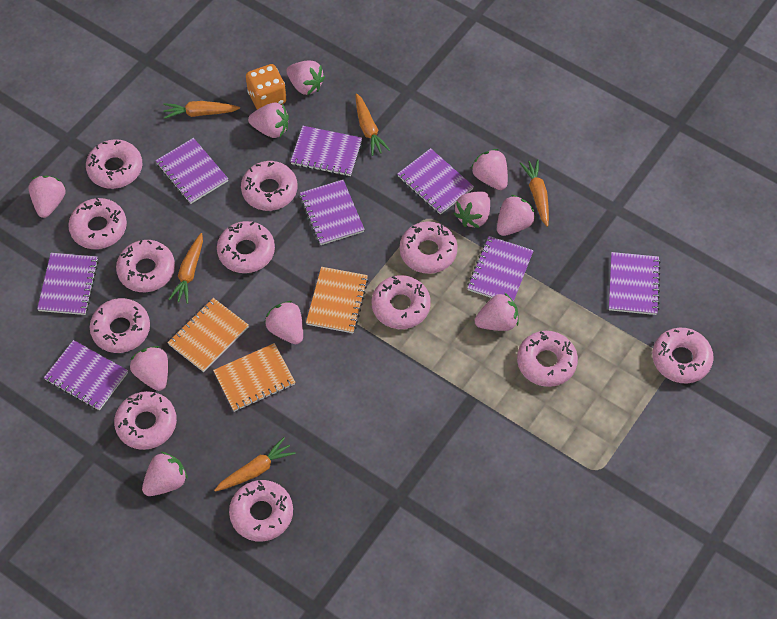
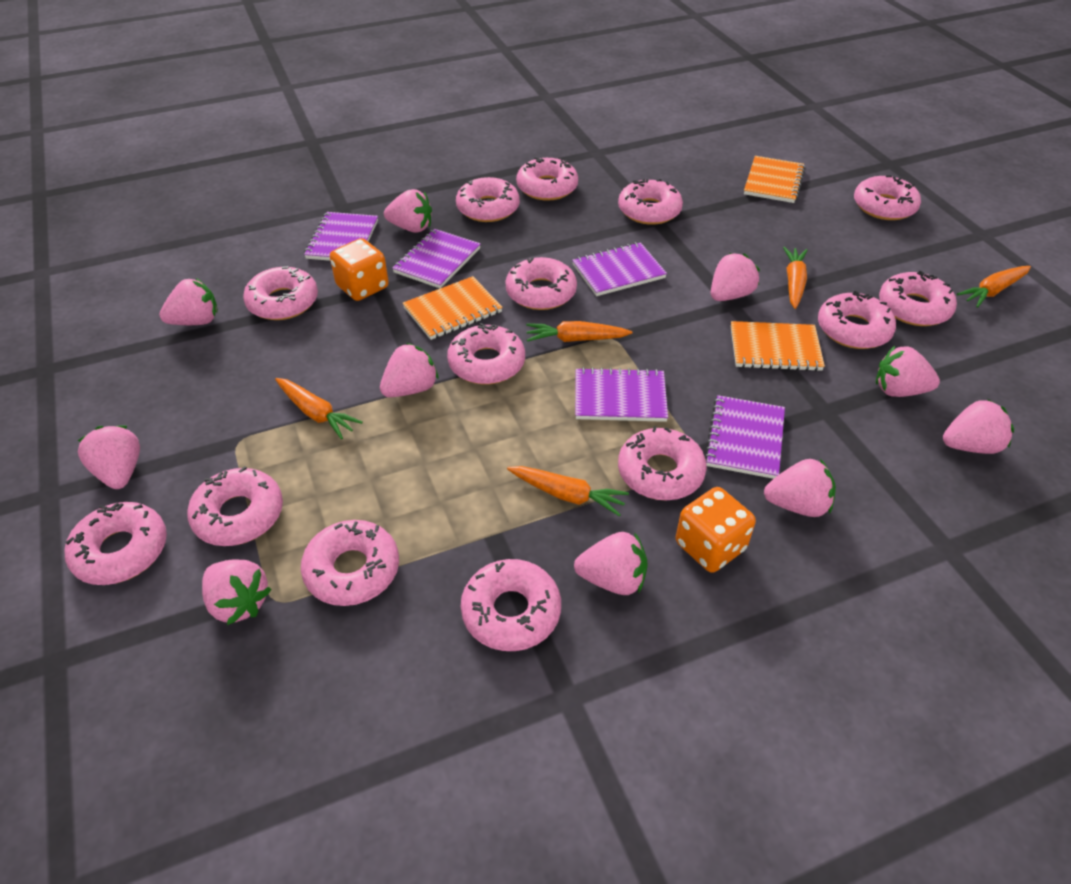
orange dice: 1 -> 2
pink donut: 12 -> 14
purple notebook: 8 -> 5

